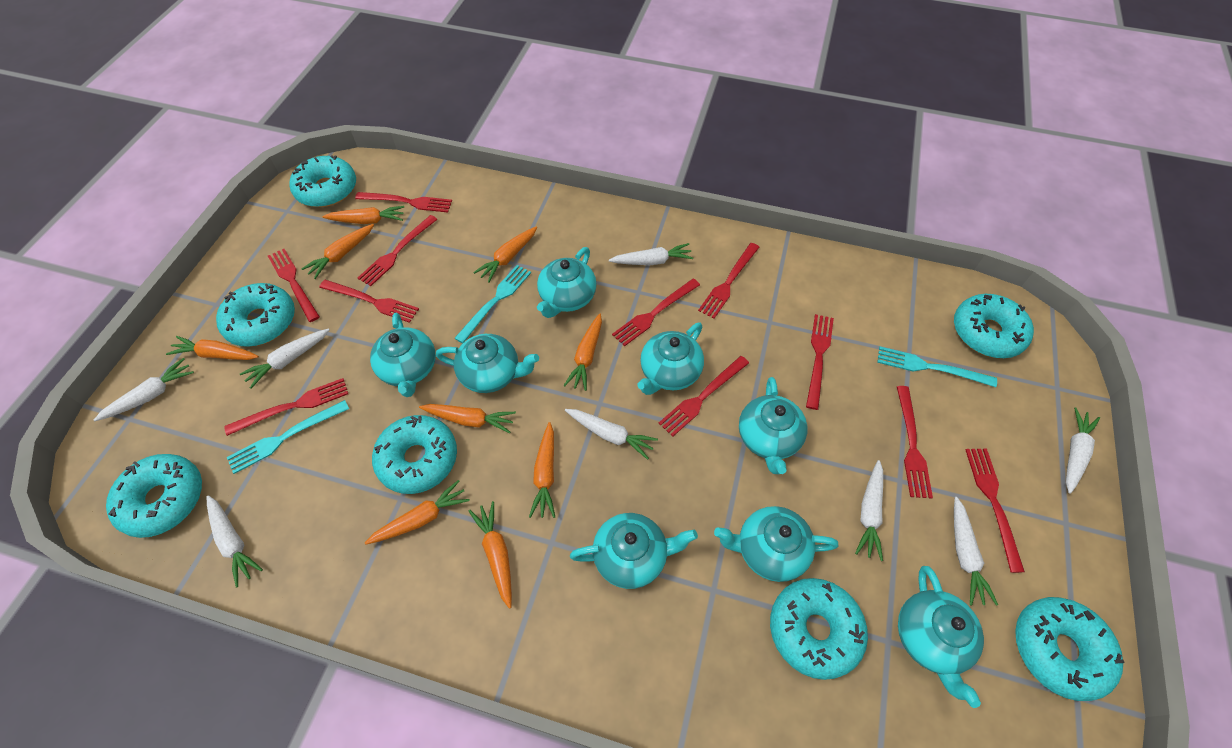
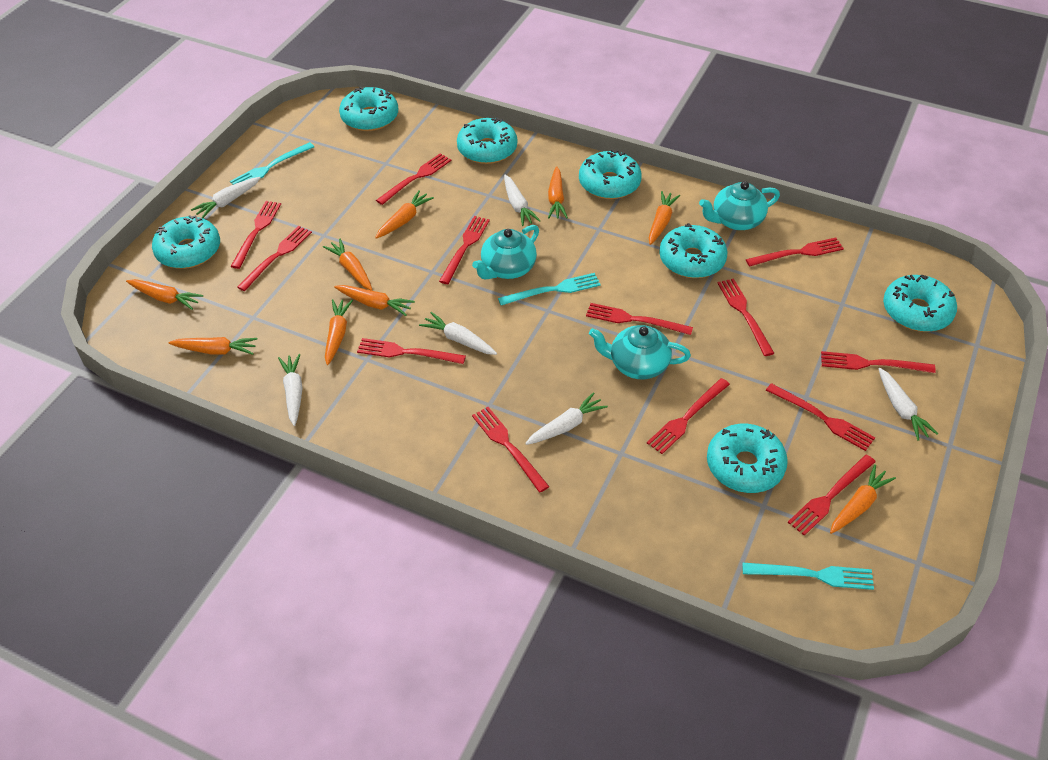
red fork: 11 -> 13
turquoise teapot: 8 -> 3
white carrot: 8 -> 6

